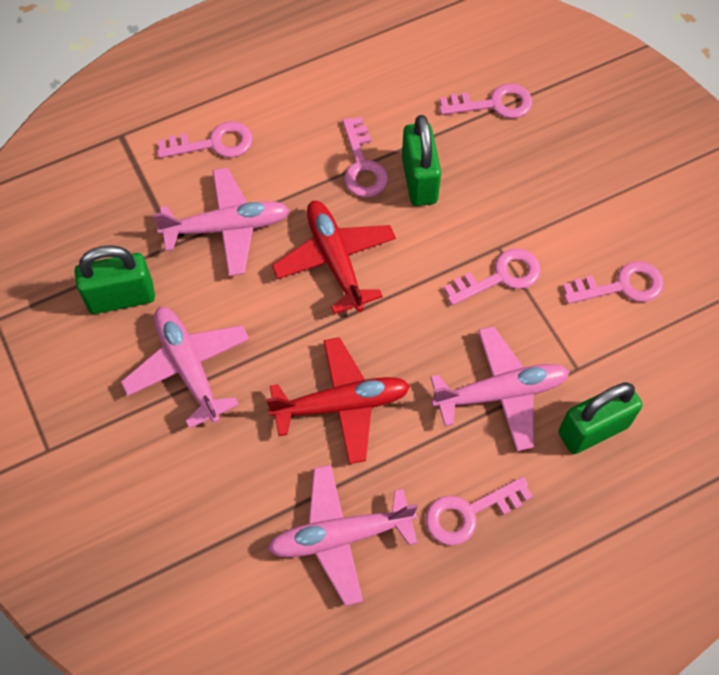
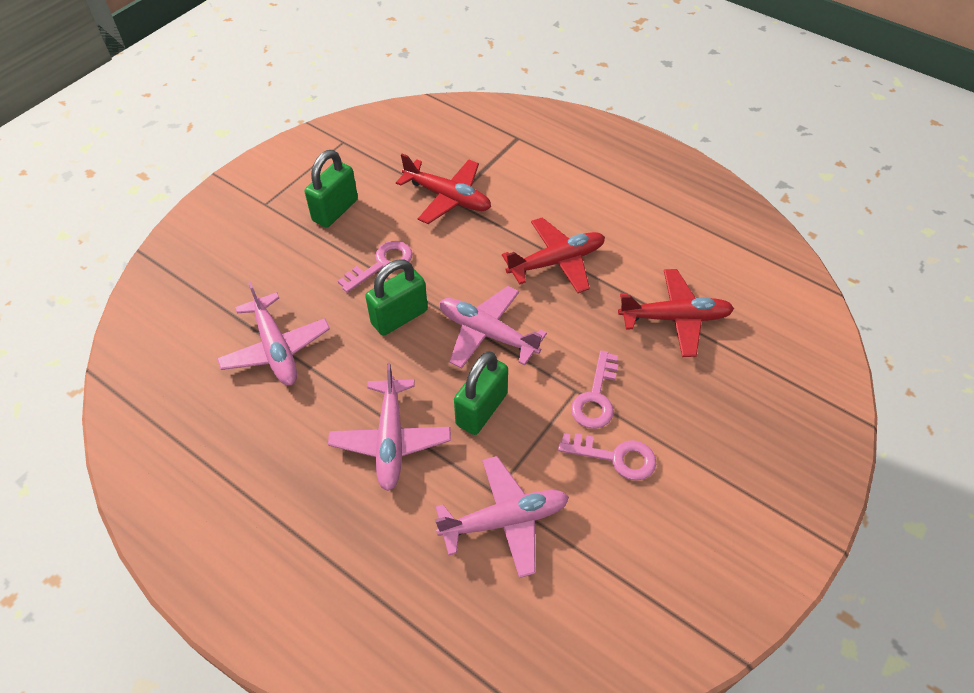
pink key: 6 -> 3
red plane: 2 -> 3

